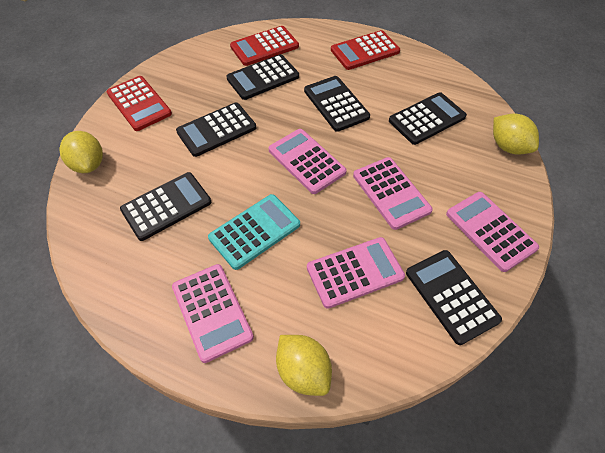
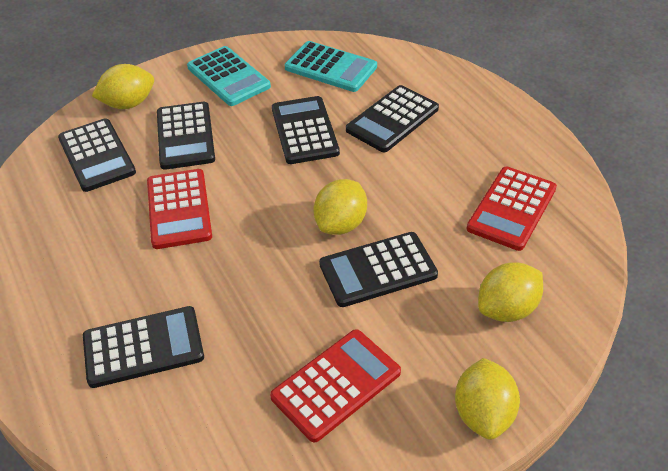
pink calculator: 5 -> 0
turquoise calculator: 1 -> 2
yellow lemon: 3 -> 4

